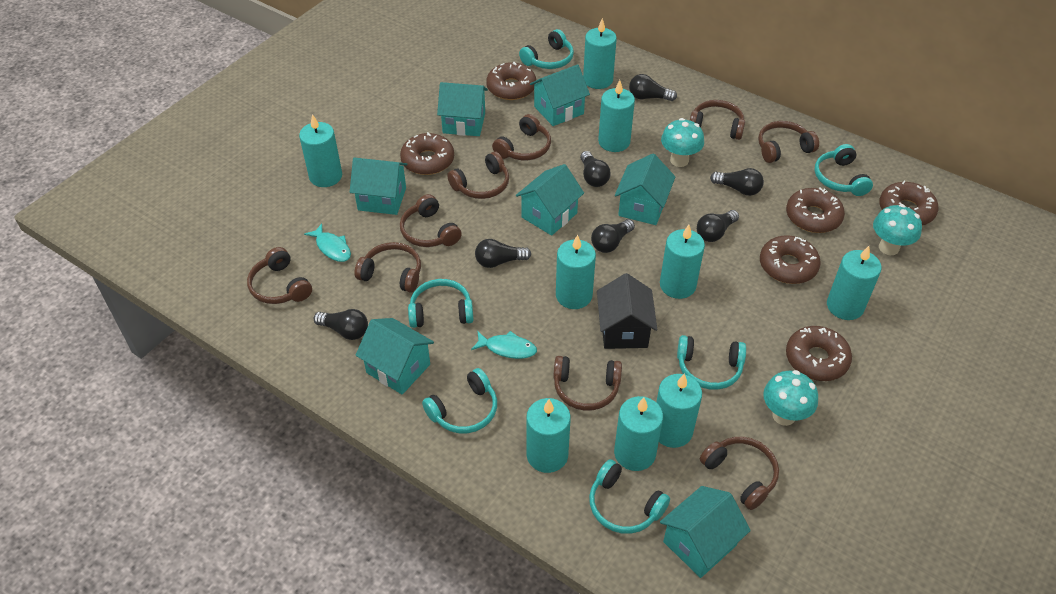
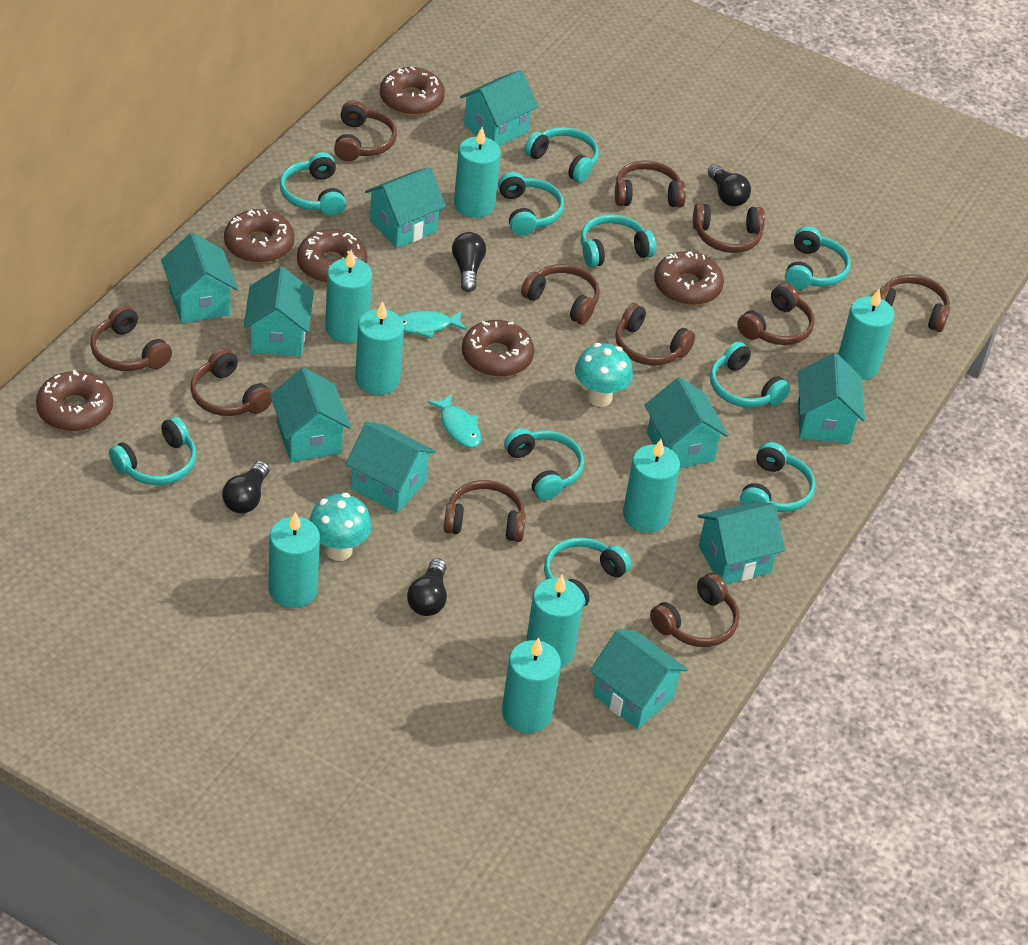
black house: 1 -> 0
black light bulb: 7 -> 4
brown headphones: 9 -> 11
turquoise candle: 9 -> 8
turquoise headphones: 6 -> 10
turquoise house: 7 -> 10
turquoise mushroom: 3 -> 2

